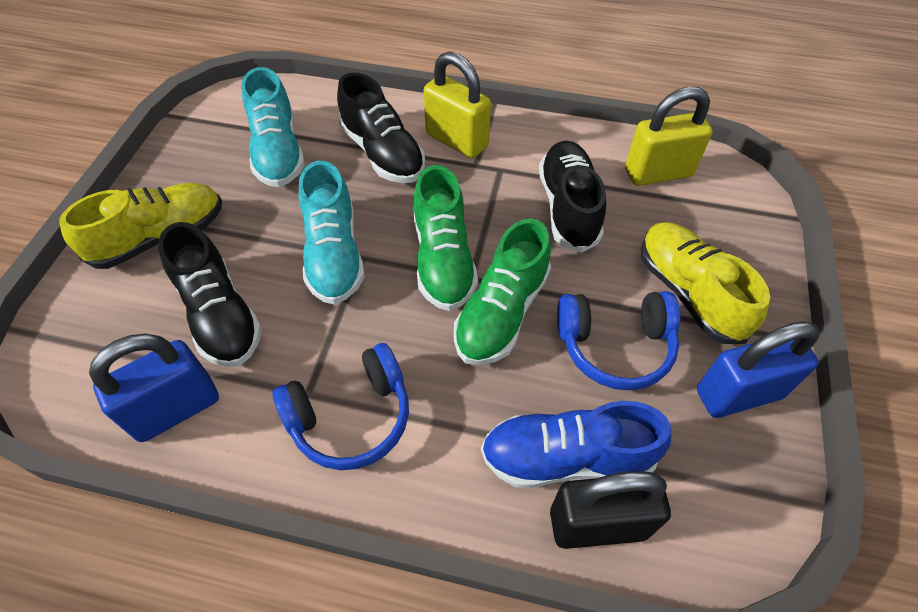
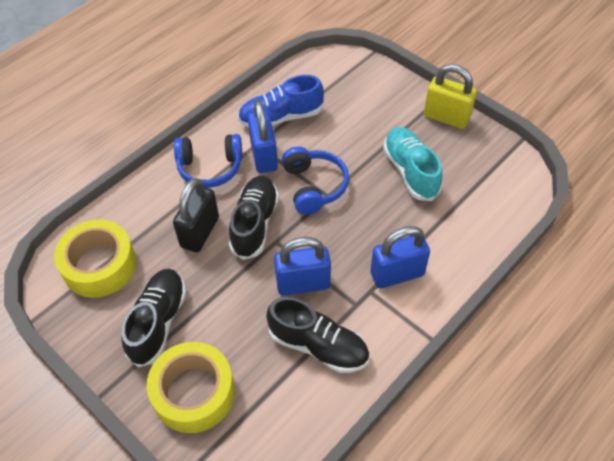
blue padlock: 2 -> 3
green shoe: 2 -> 0
turquoise shoe: 2 -> 1
yellow padlock: 2 -> 1
yellow shoe: 2 -> 0
yellow tape: 0 -> 2

